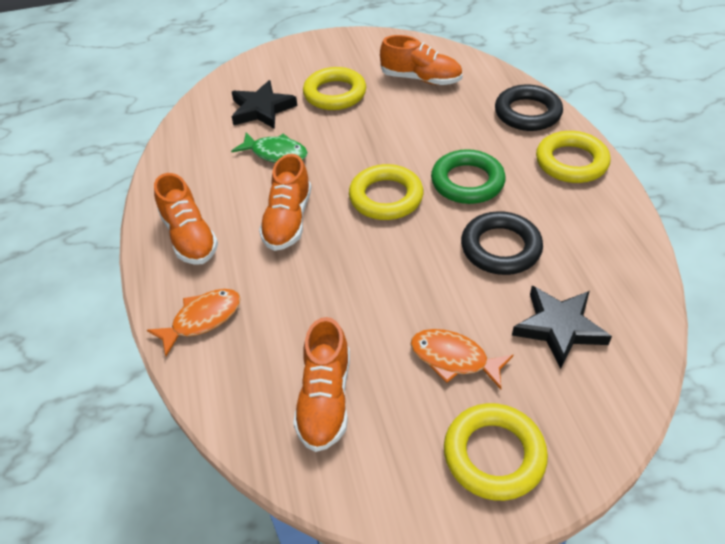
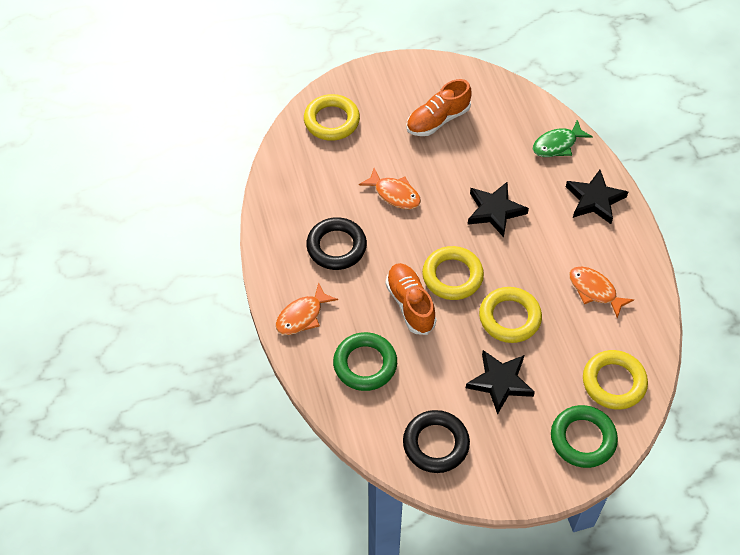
black star: 2 -> 3
green ring: 1 -> 2
orange fish: 2 -> 3
orange shoe: 4 -> 2

